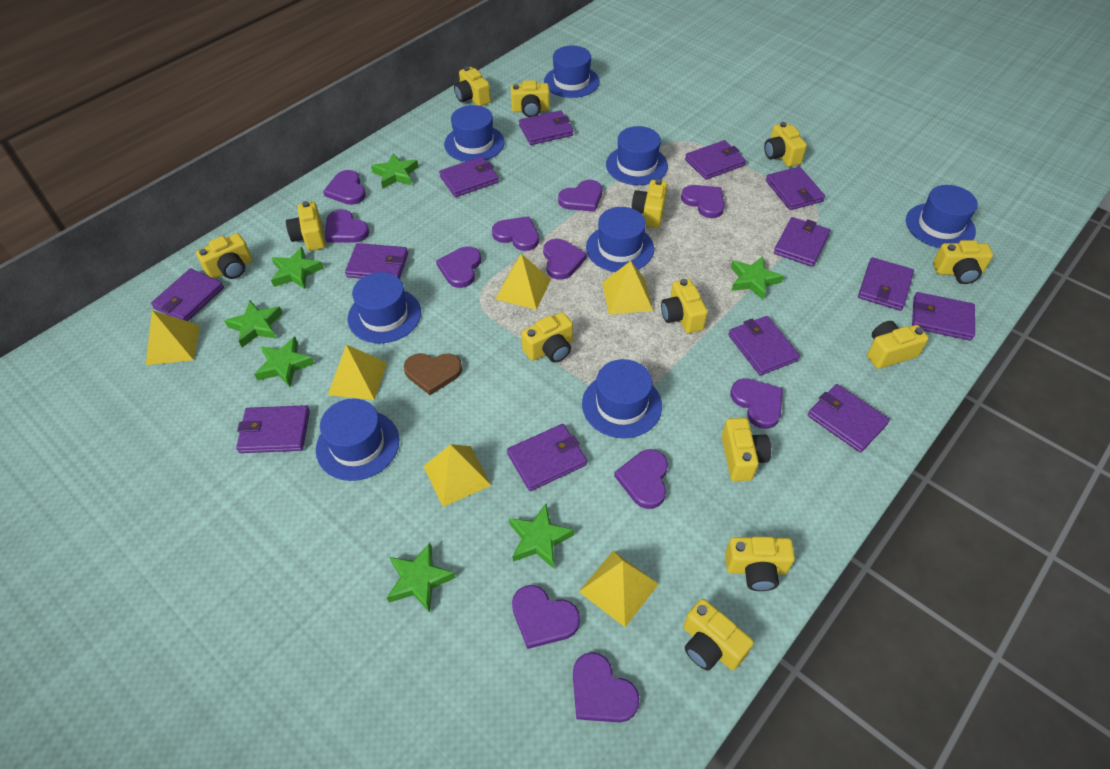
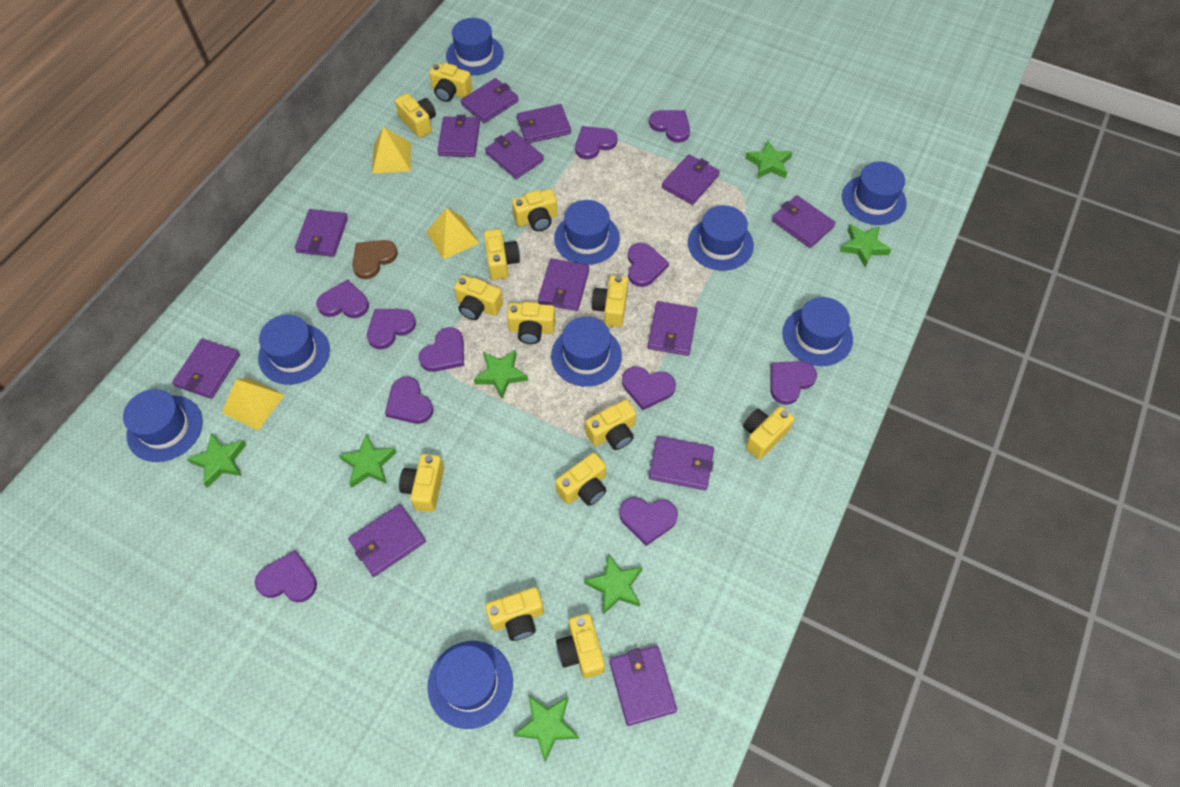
blue hat: 8 -> 9
yellow pyramid: 6 -> 3

